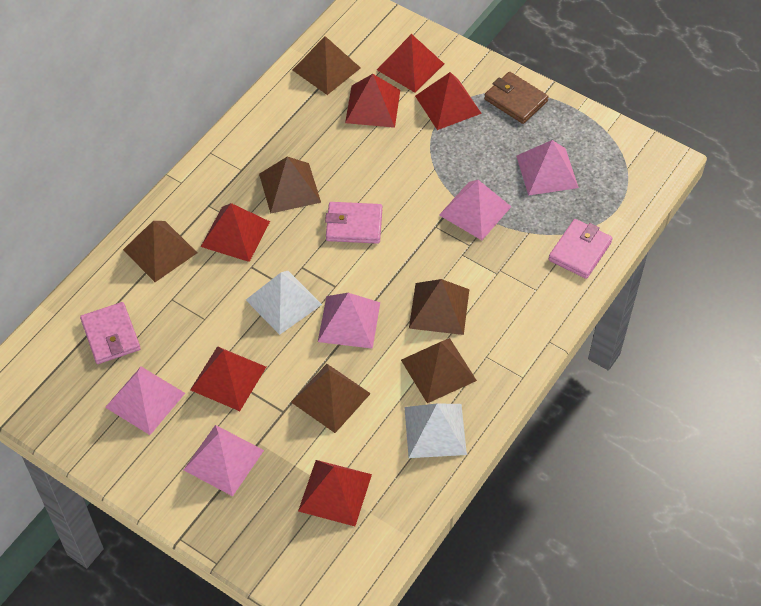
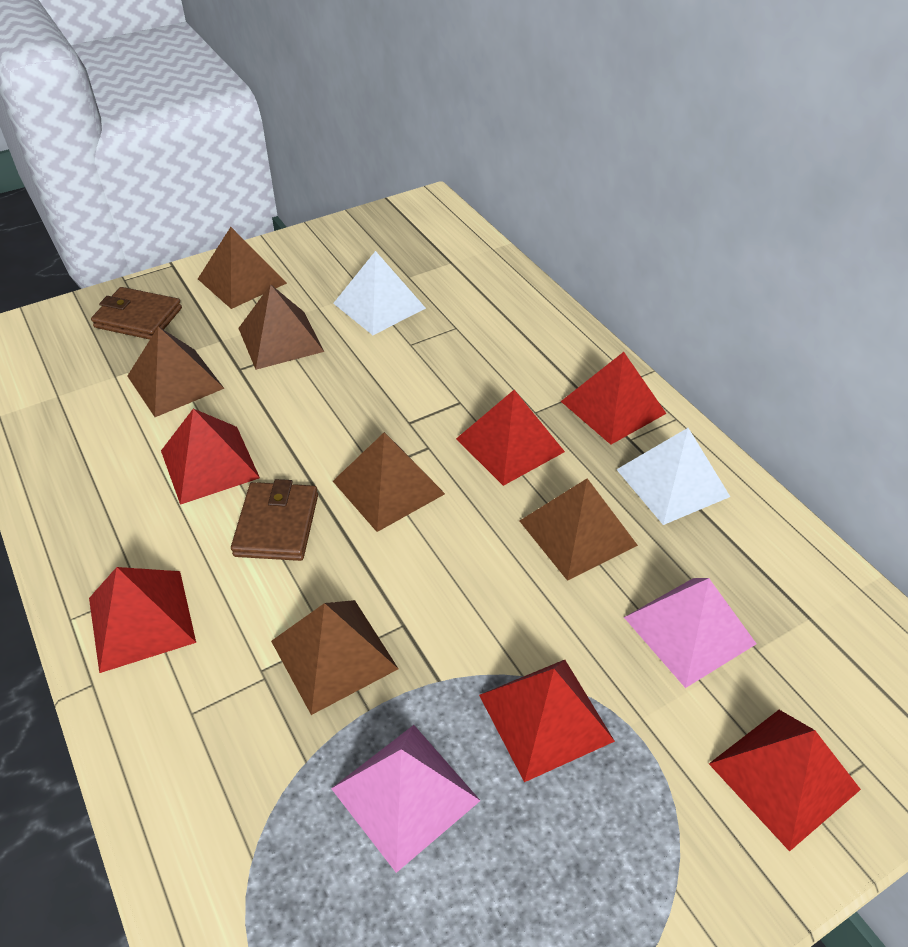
brown wallet: 1 -> 2
pink pyramid: 5 -> 2
pink wallet: 3 -> 0

